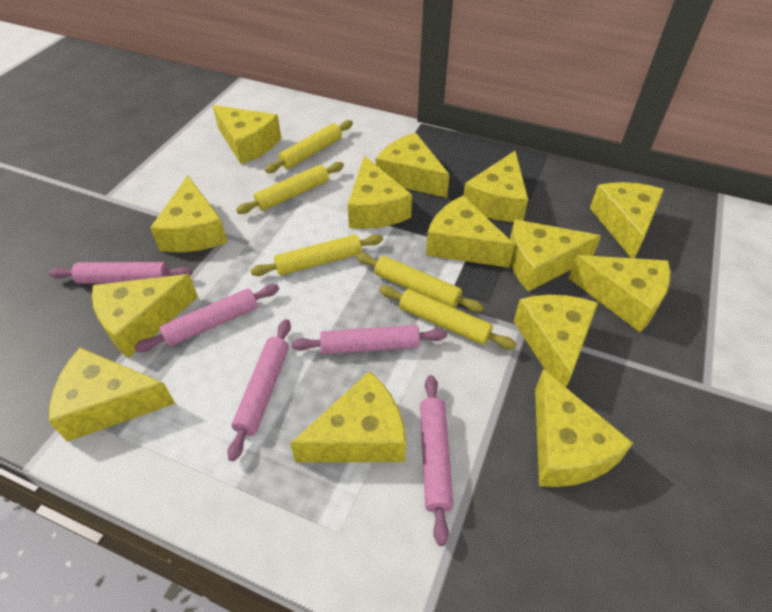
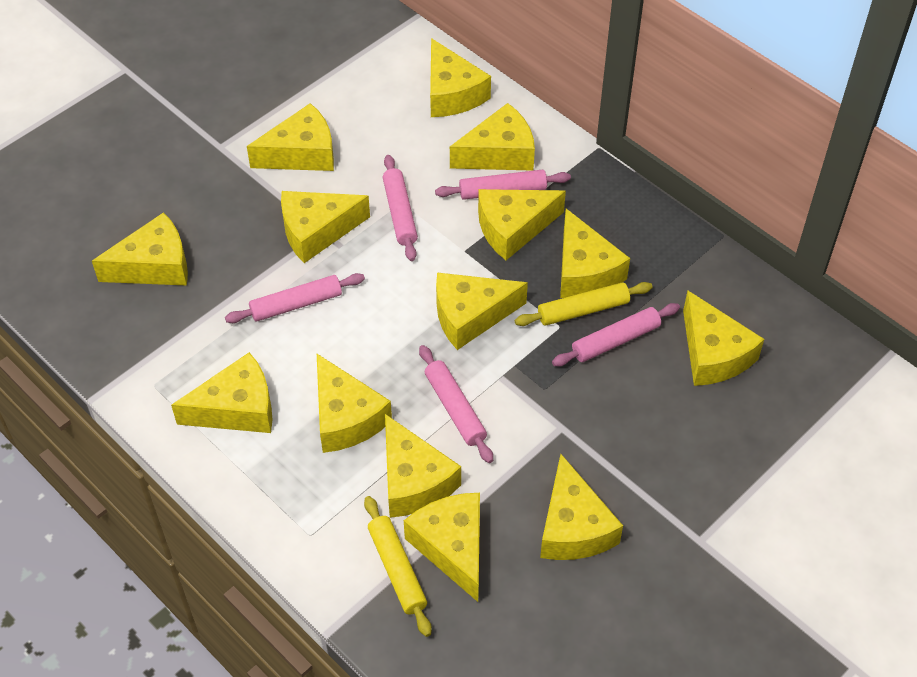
yellow rolling pin: 5 -> 2

